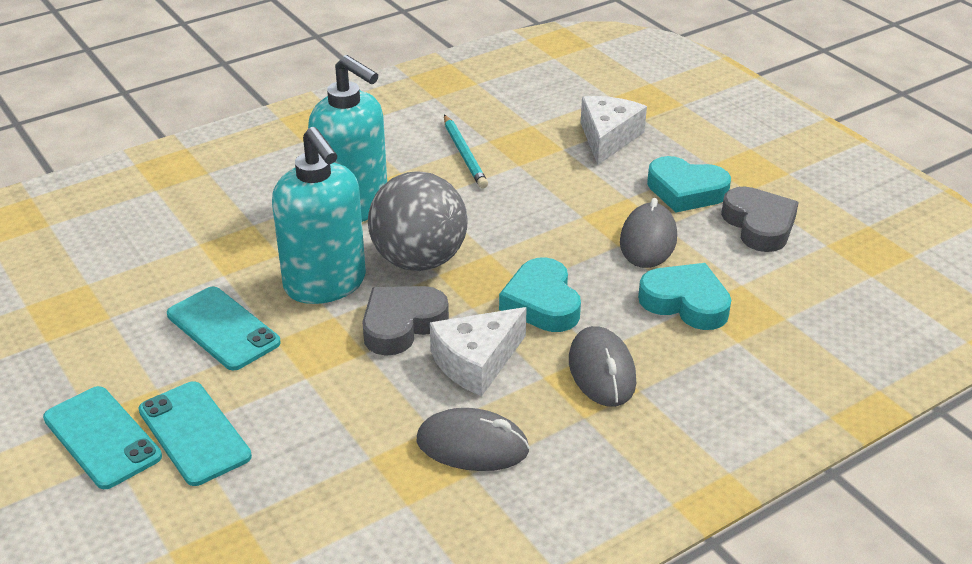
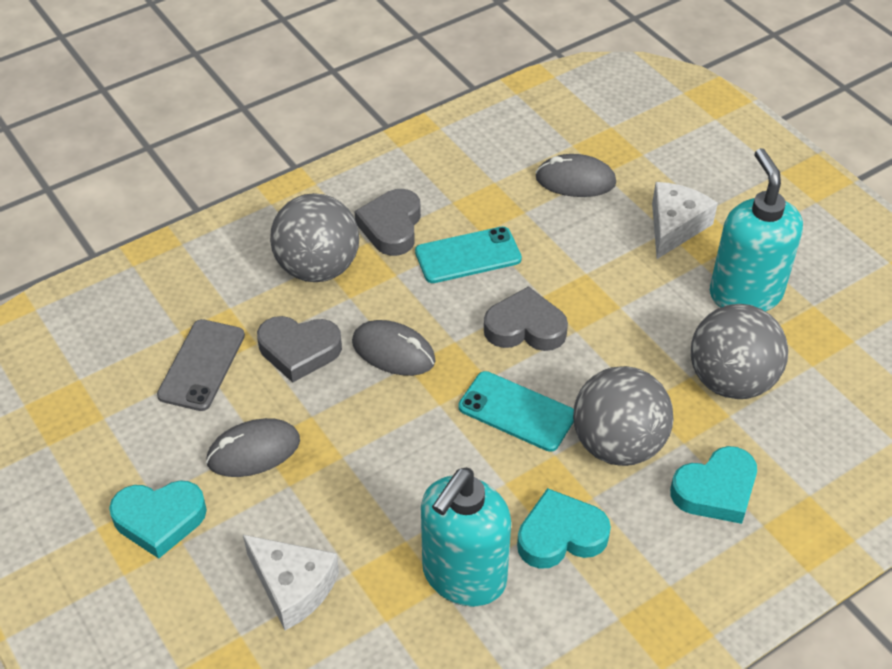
grey ball: 1 -> 3
grey heart: 2 -> 3
grey phone: 0 -> 1
turquoise pencil: 1 -> 0
turquoise phone: 3 -> 2

